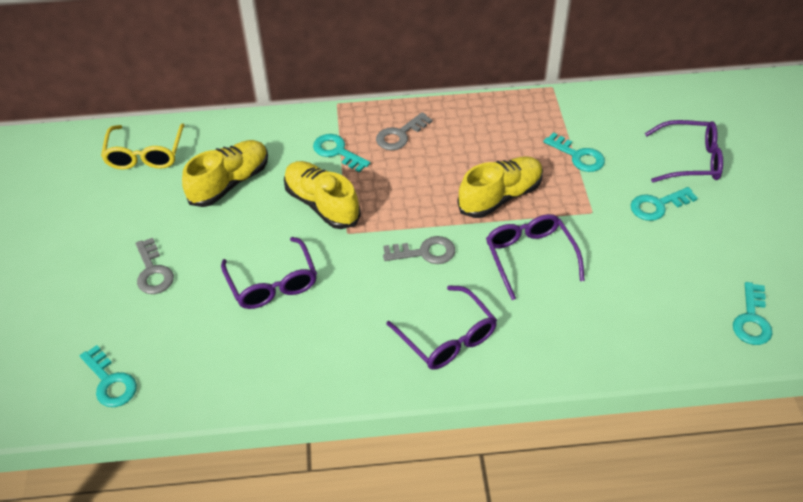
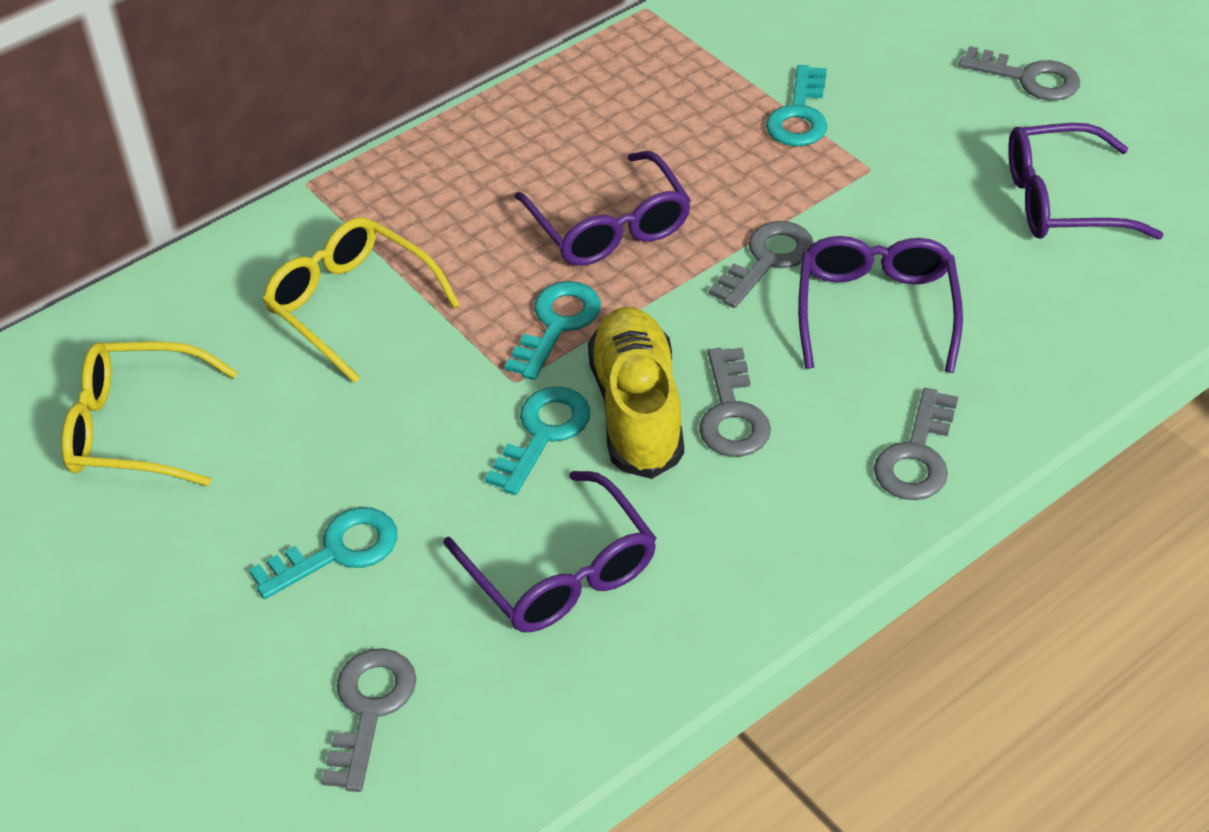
grey key: 3 -> 5
turquoise key: 5 -> 4
yellow glasses: 1 -> 2
yellow shoe: 3 -> 1

